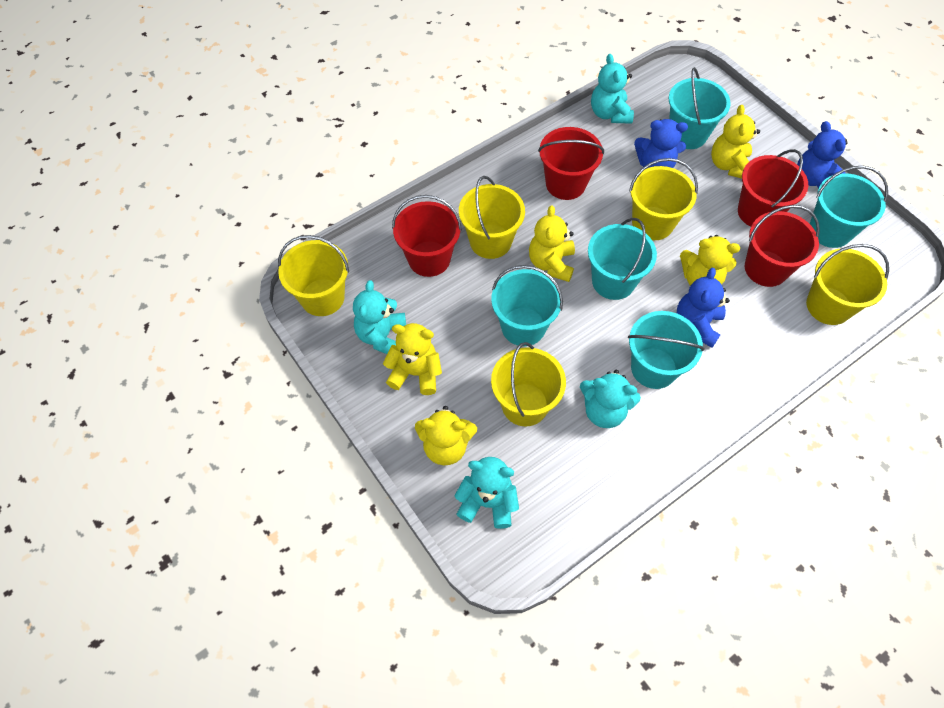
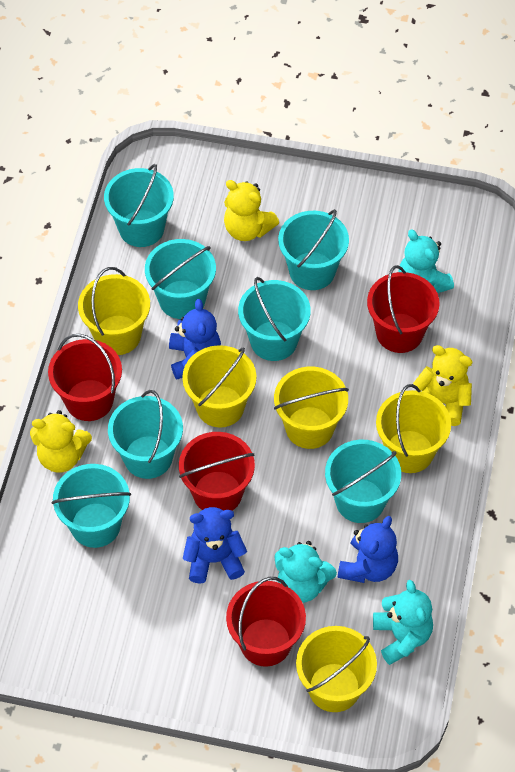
turquoise bucket: 5 -> 7
turquoise teddy bear: 4 -> 3
yellow teddy bear: 5 -> 3

